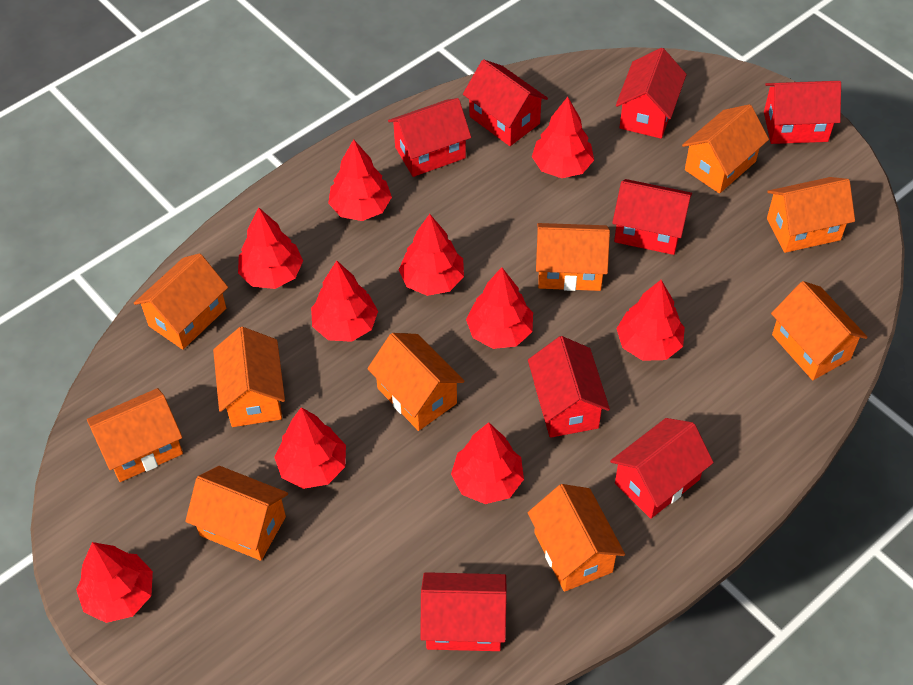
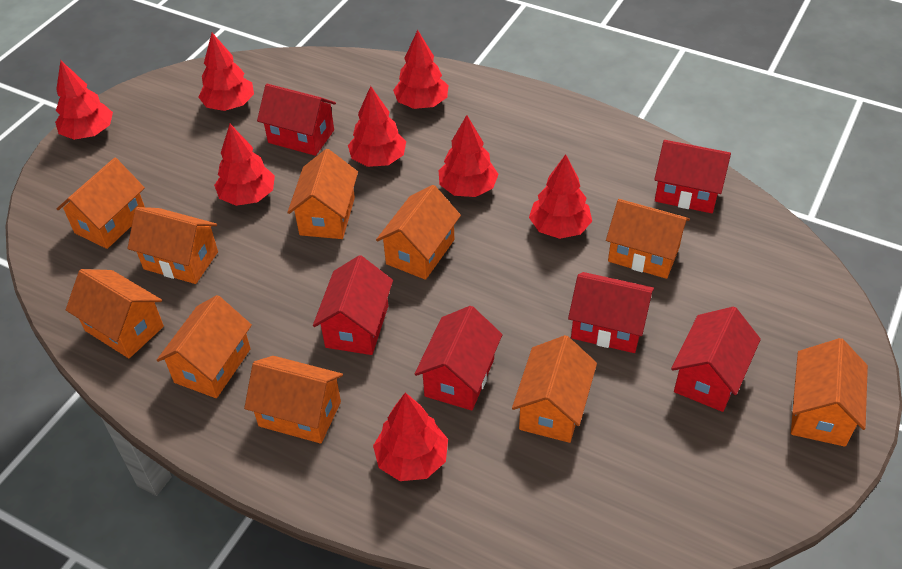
red house: 8 -> 6
red tree: 10 -> 8

